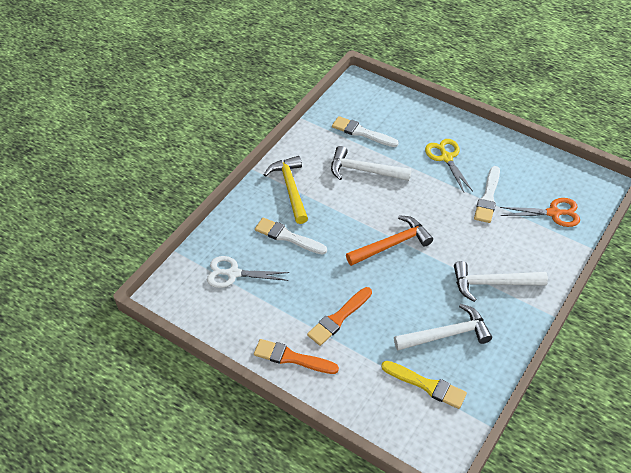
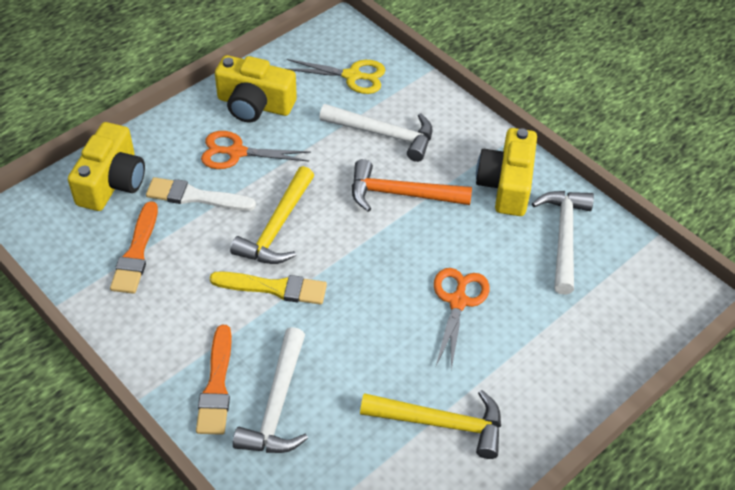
orange scissors: 1 -> 2
white brush: 3 -> 1
white scissors: 1 -> 0
yellow camera: 0 -> 3
yellow hammer: 1 -> 2

